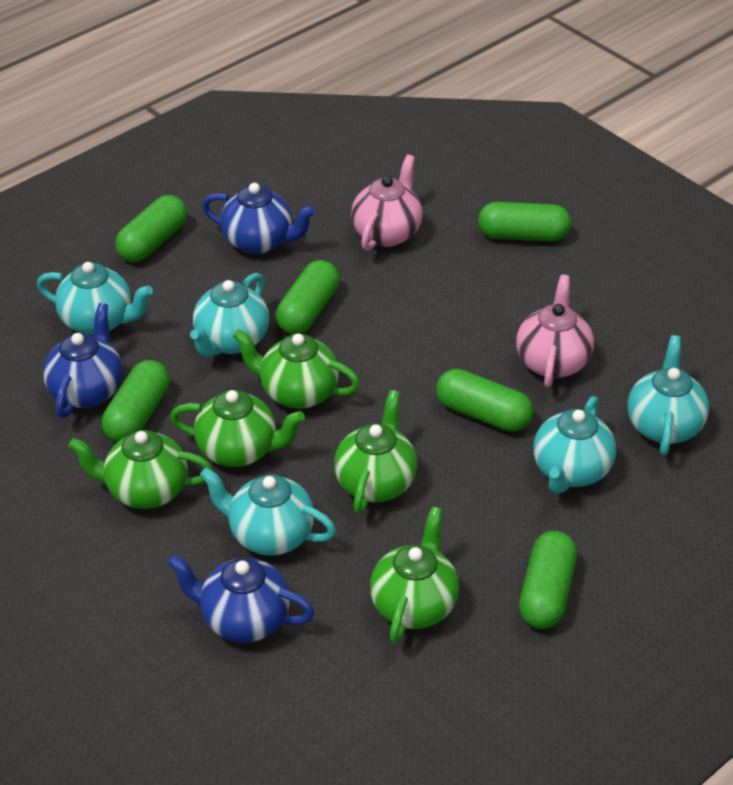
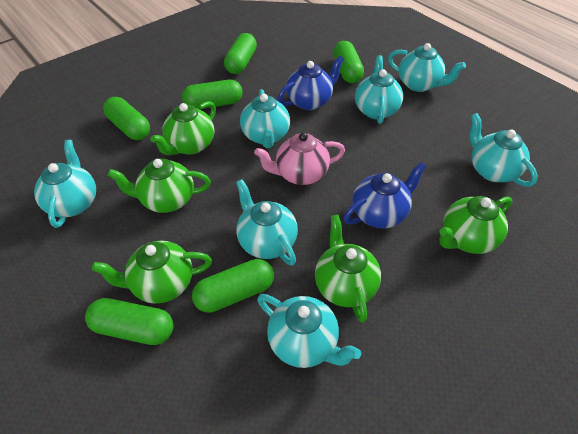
blue teapot: 3 -> 2
pink teapot: 2 -> 1
turquoise teapot: 5 -> 7

